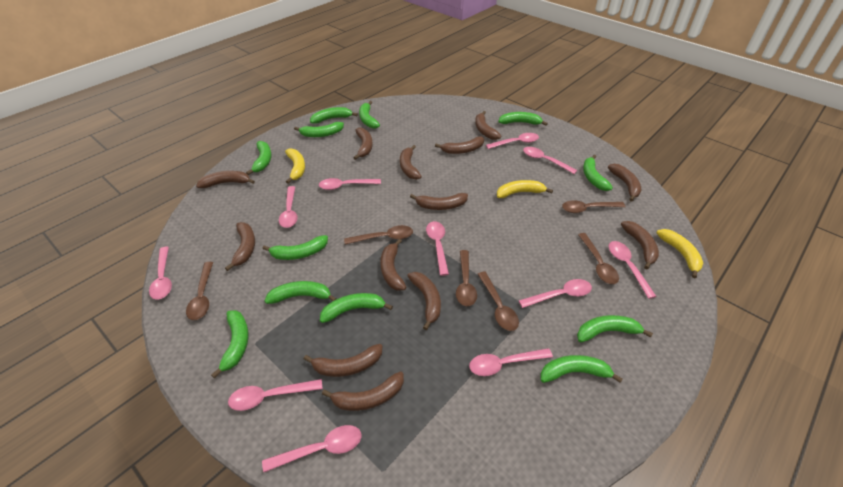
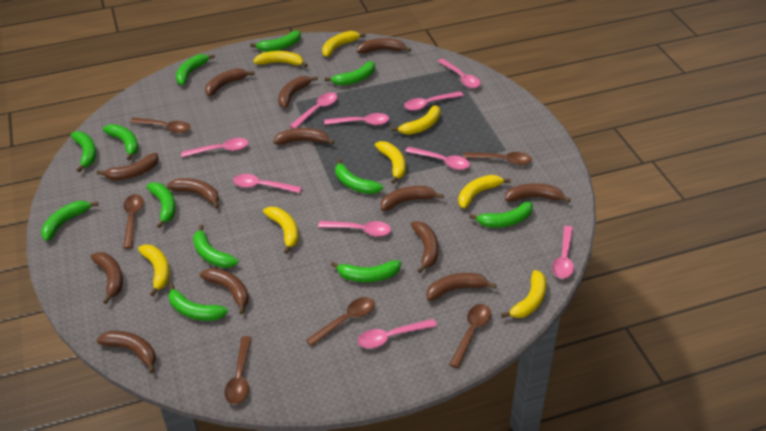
pink spoon: 11 -> 10
yellow banana: 3 -> 8

